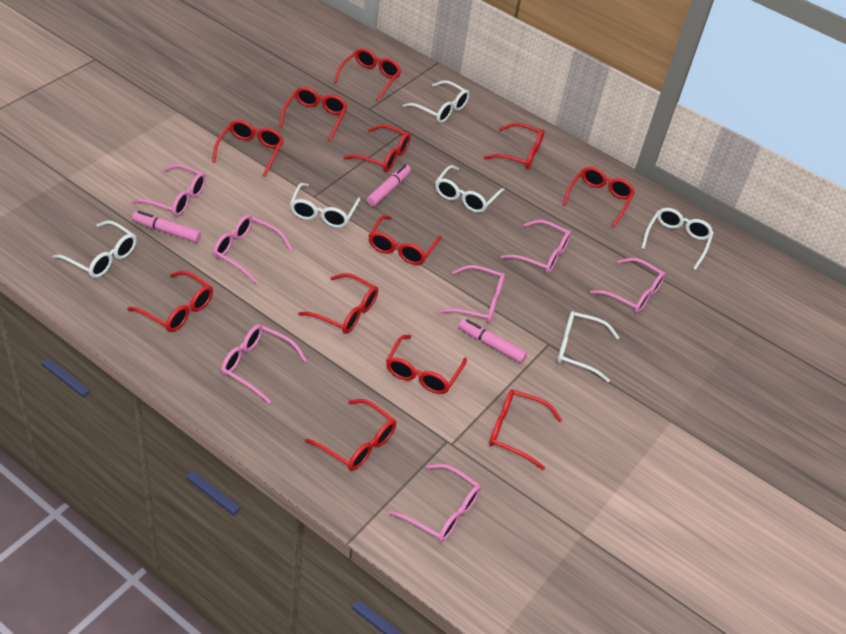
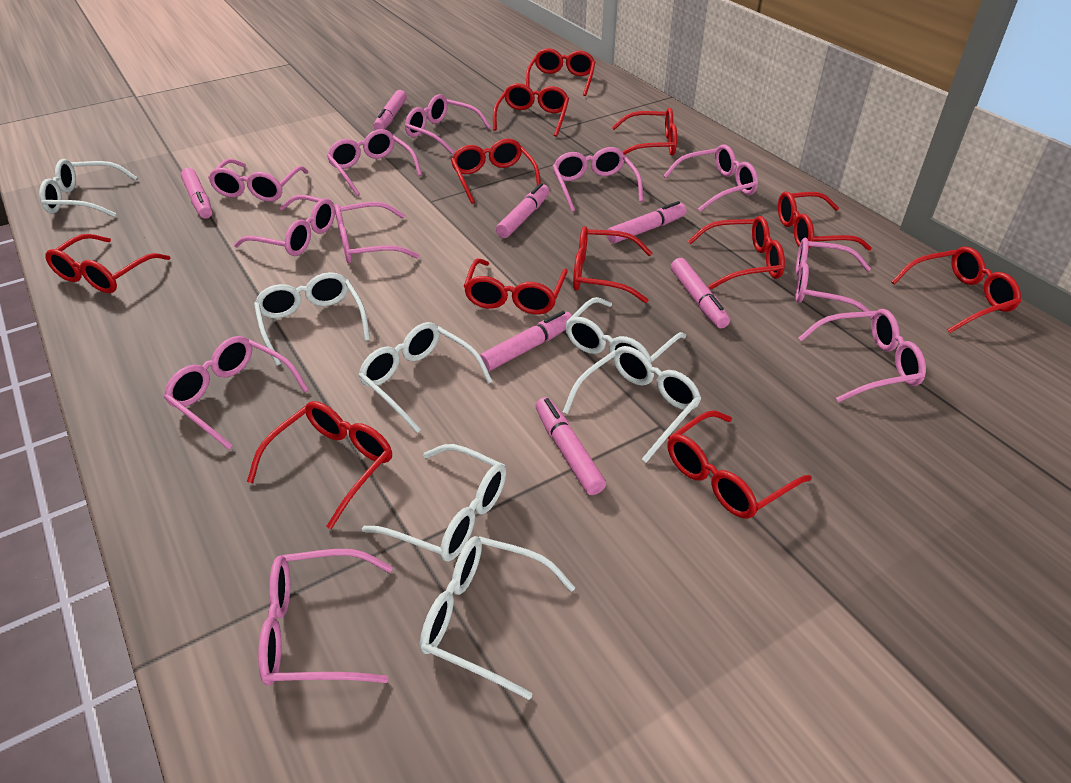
pink glasses: 7 -> 11
pink marker: 3 -> 7
white glasses: 6 -> 7

